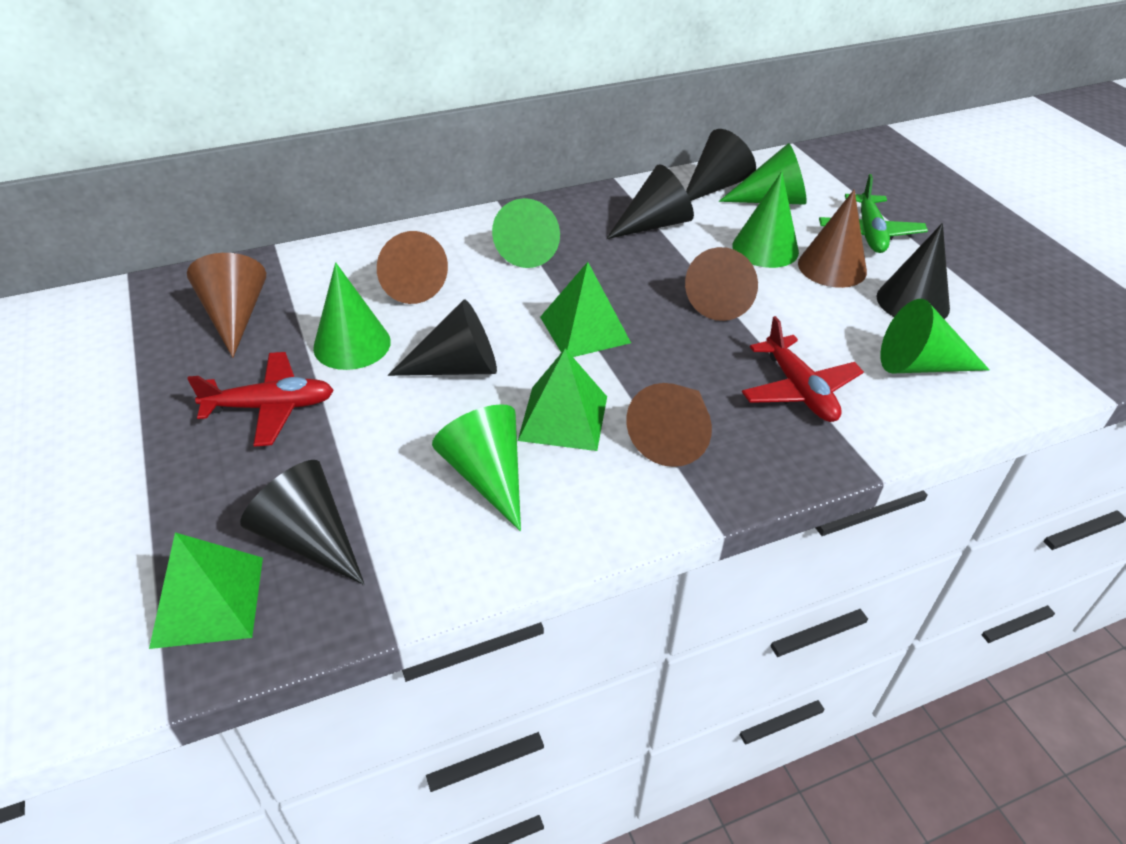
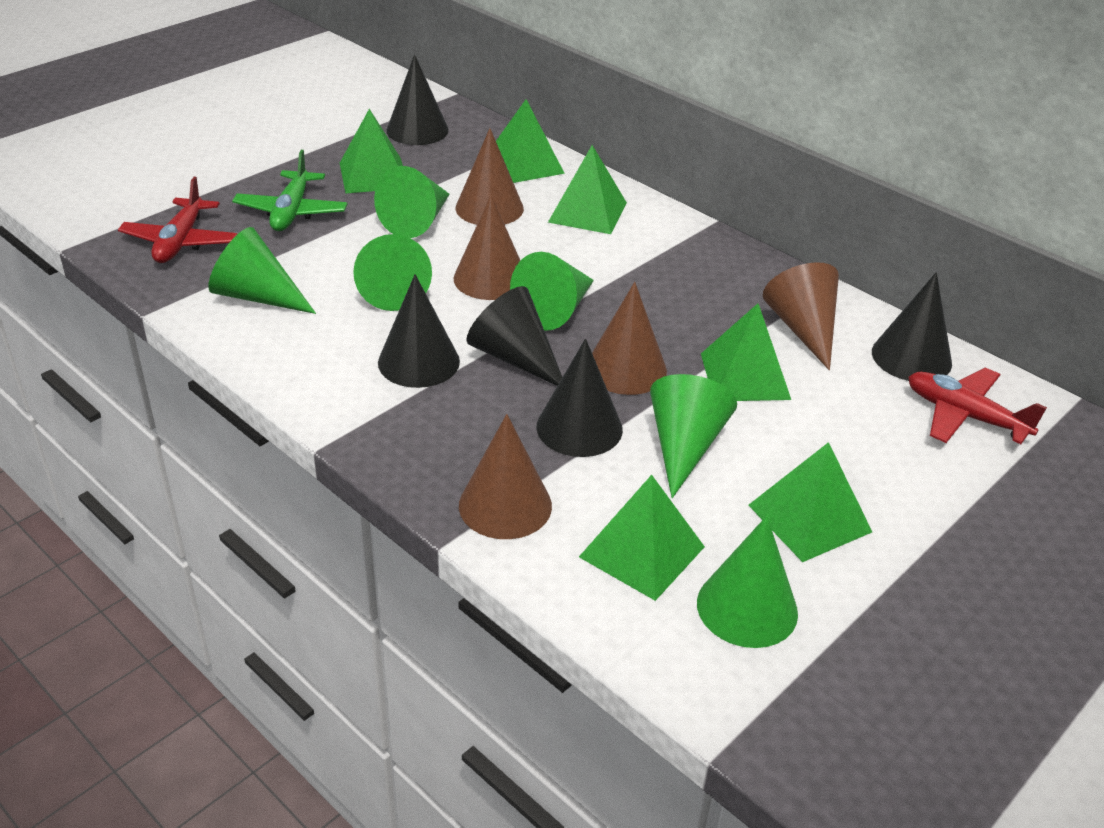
green pyramid: 3 -> 6

